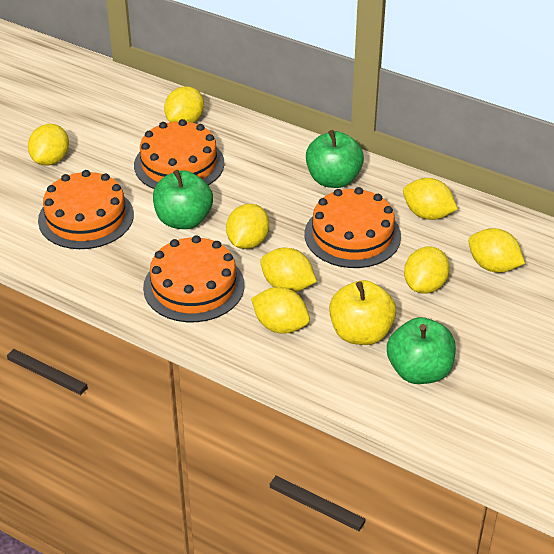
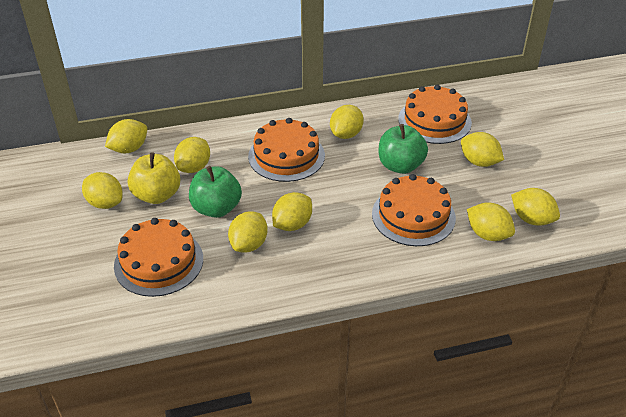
green apple: 3 -> 2
yellow lemon: 8 -> 9

